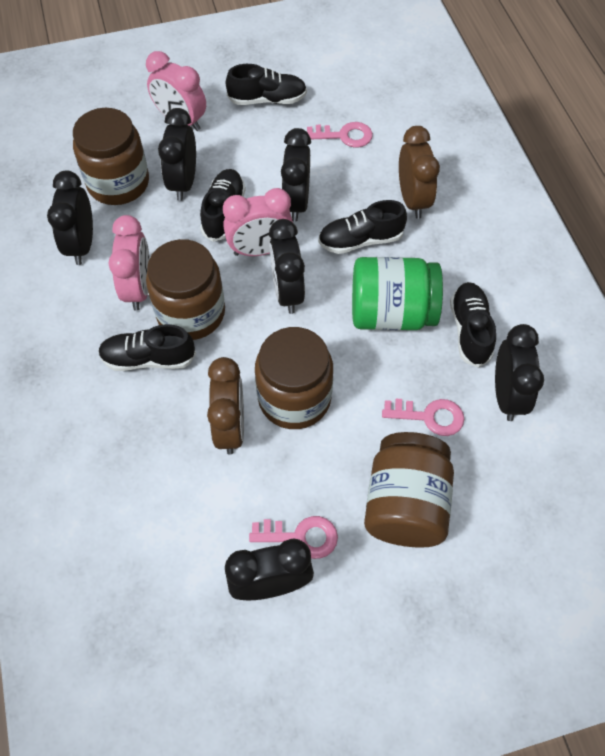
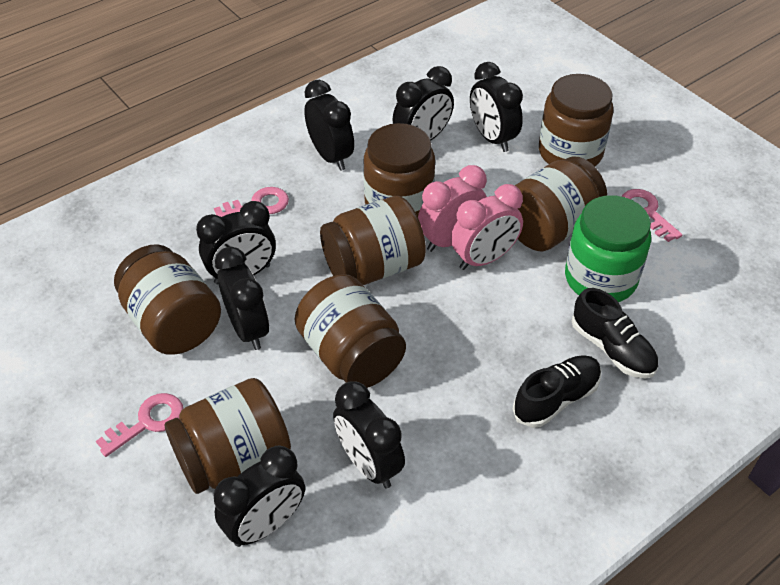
black clock: 6 -> 7
black shoe: 5 -> 2
brown clock: 2 -> 0
brown jar: 4 -> 7
pink clock: 3 -> 2

